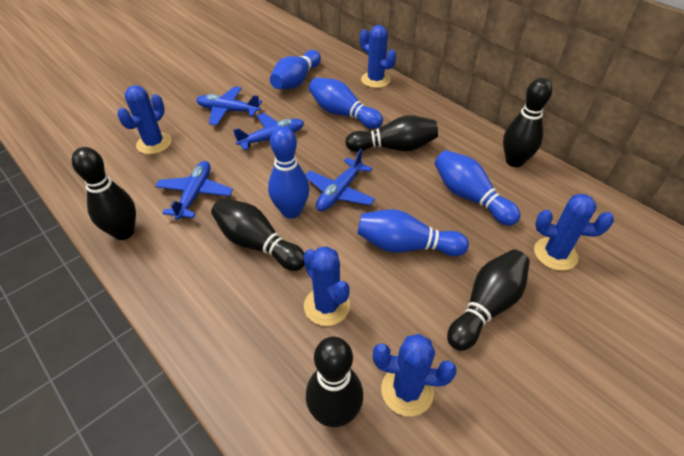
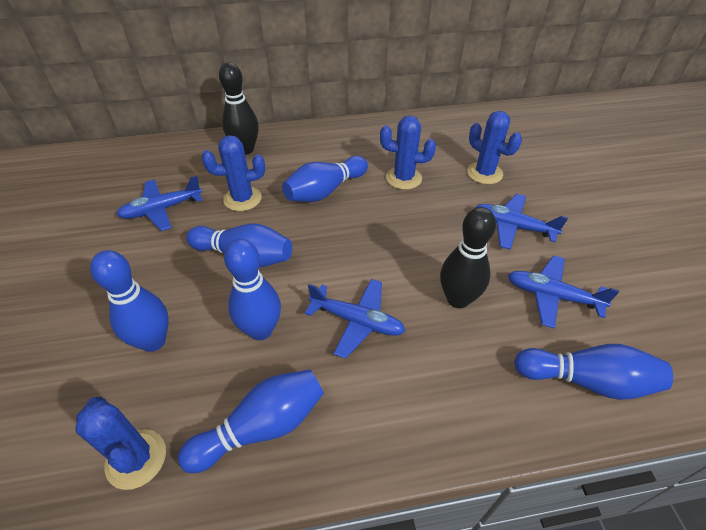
black bowling pin: 6 -> 2
blue bowling pin: 5 -> 6
blue cactus: 5 -> 4

